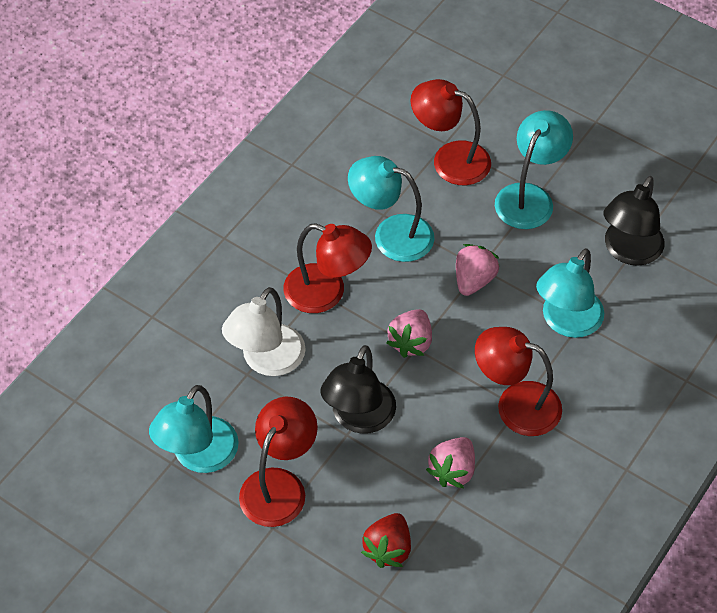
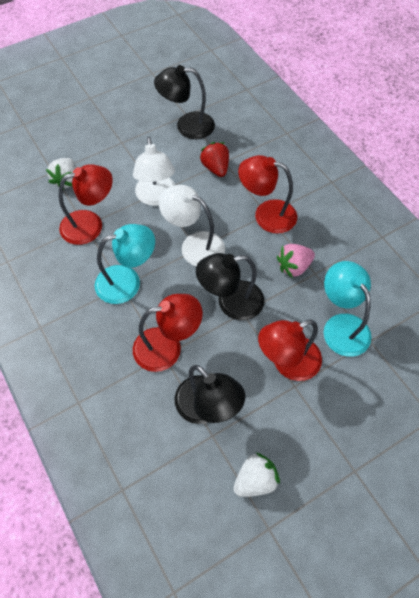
black lamp: 2 -> 3
pink strawberry: 3 -> 1
turquoise lamp: 4 -> 2
white lamp: 1 -> 2
white strawberry: 0 -> 2

